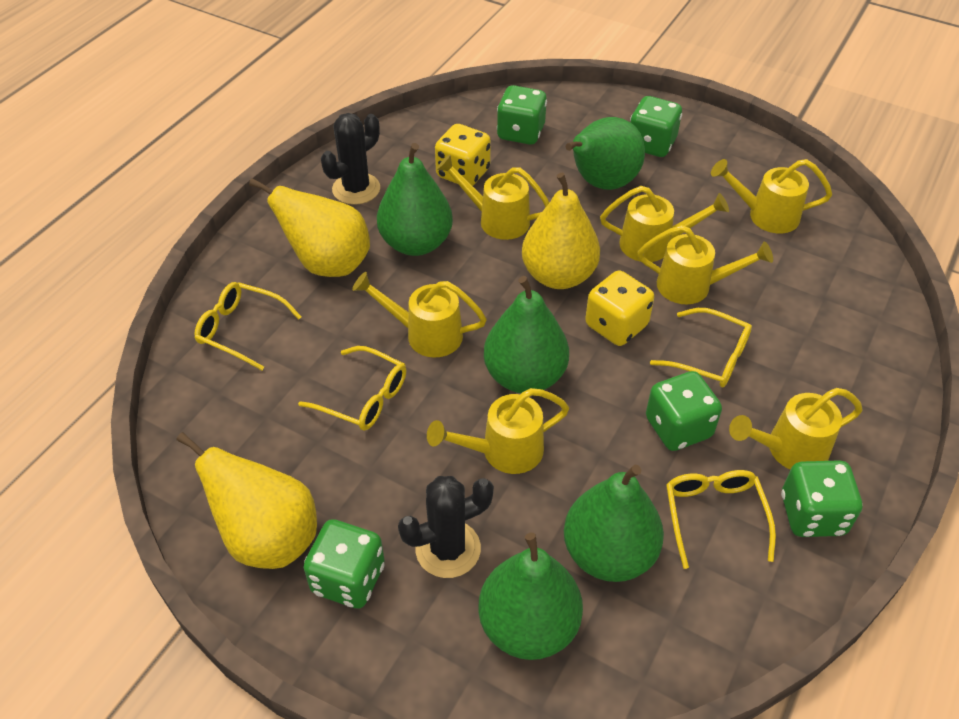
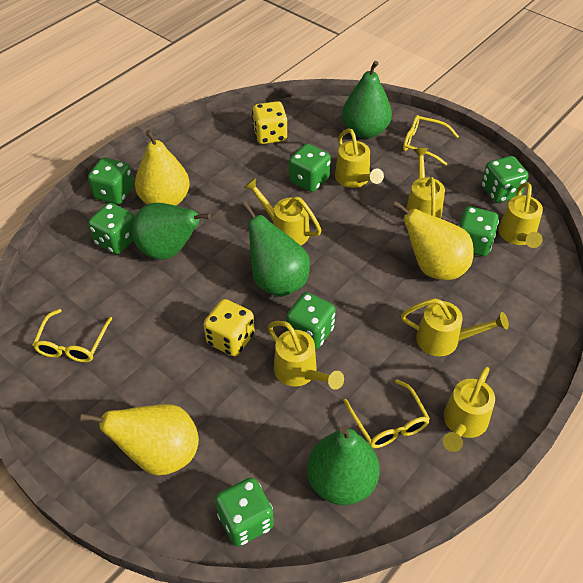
black cactus: 2 -> 0
green dice: 5 -> 7
green pear: 5 -> 4
yellow glasses: 4 -> 3

